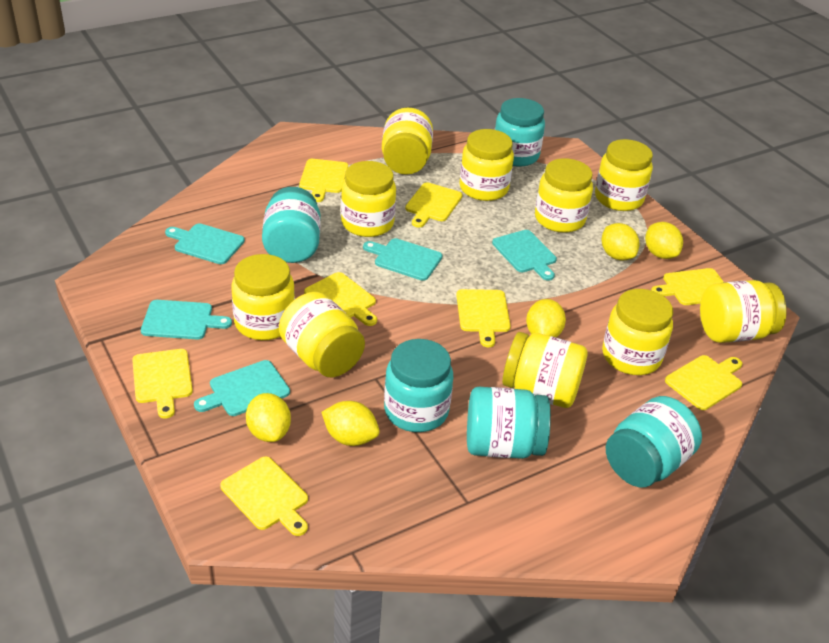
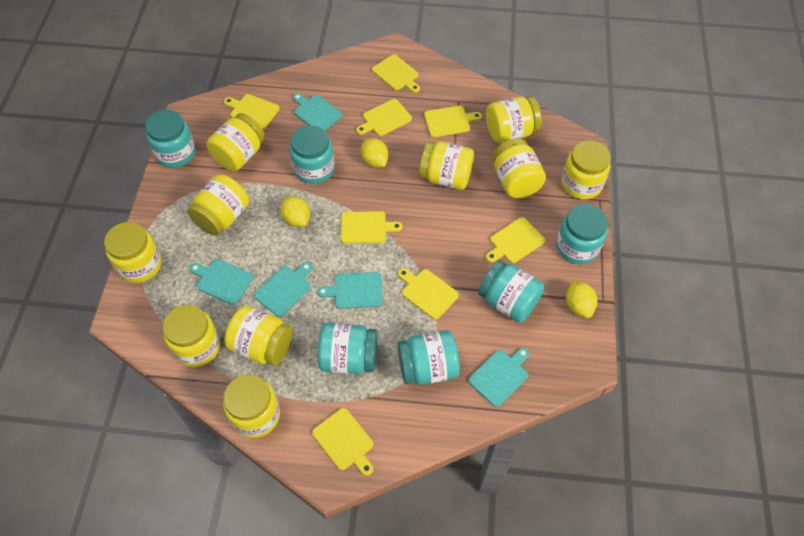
turquoise jar: 5 -> 6
yellow lemon: 5 -> 3

